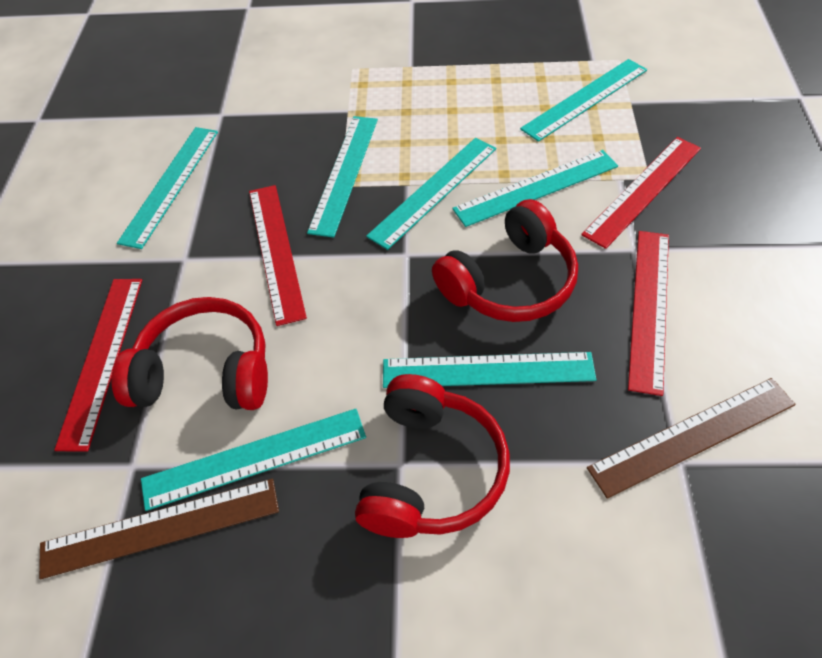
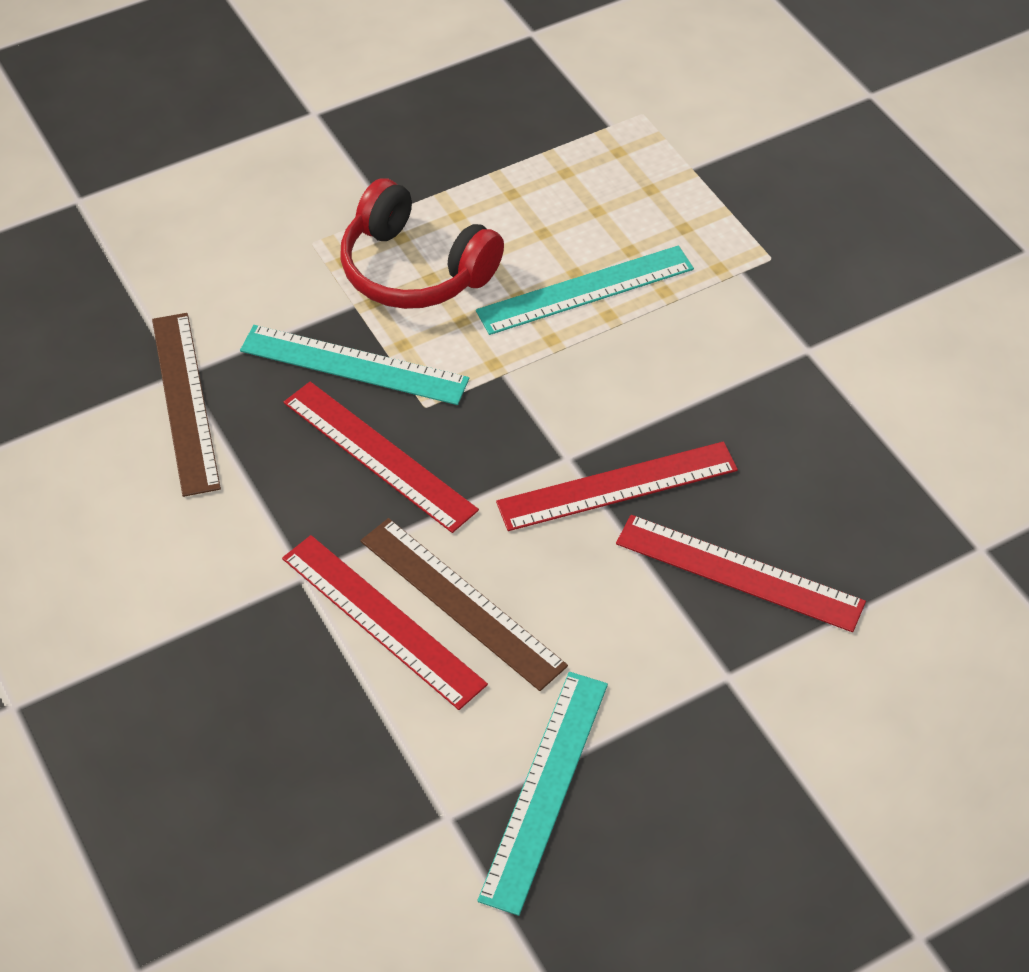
red headphones: 3 -> 1
turquoise ruler: 7 -> 3

